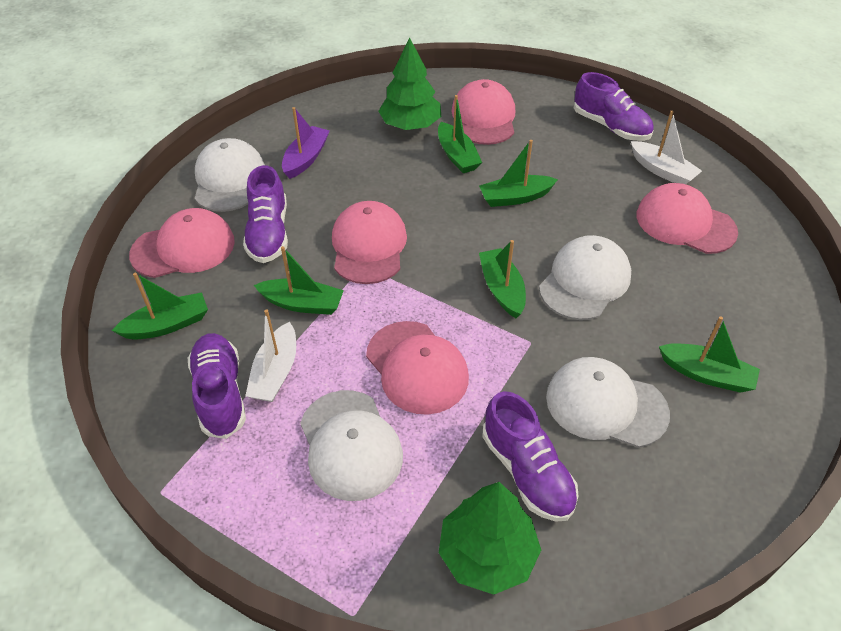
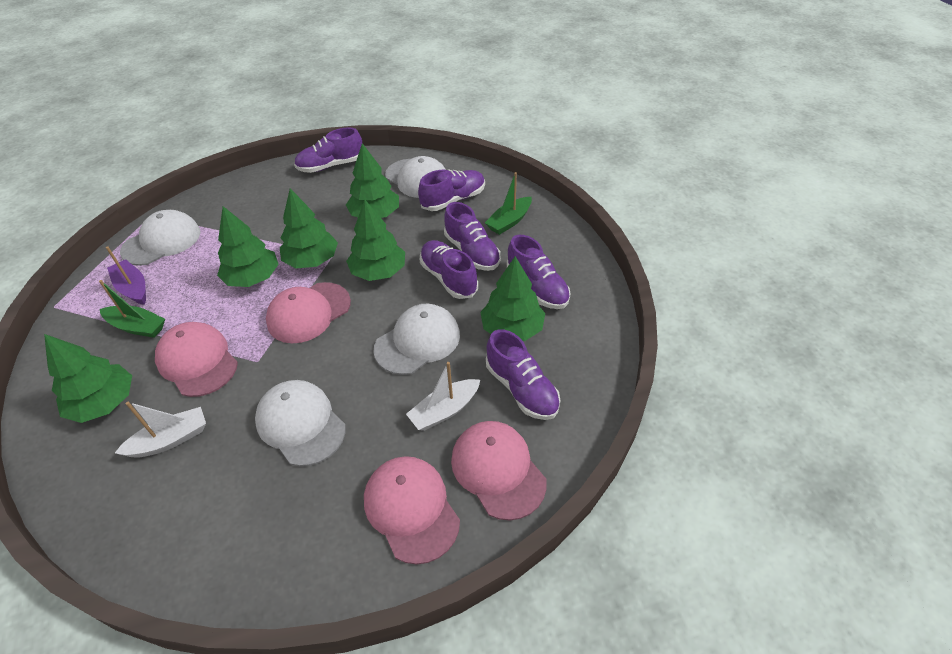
green boat: 6 -> 2
green tree: 2 -> 6
pink cap: 5 -> 4
purple shoe: 4 -> 6

